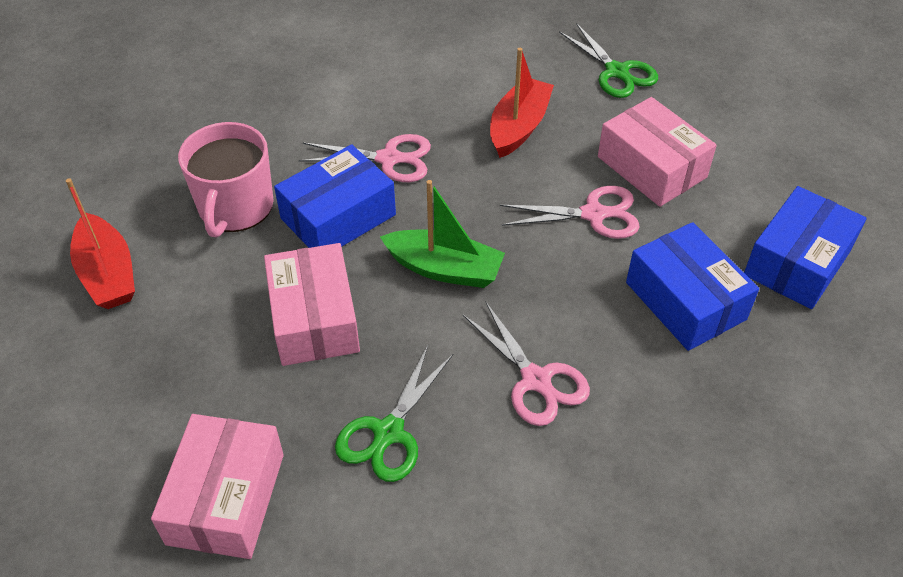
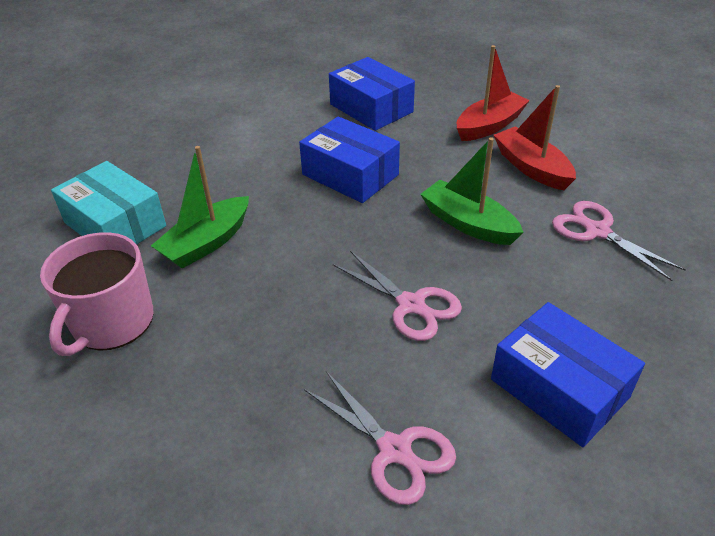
green boat: 1 -> 2
green scissors: 2 -> 0
pink box: 3 -> 0
turquoise box: 0 -> 1

